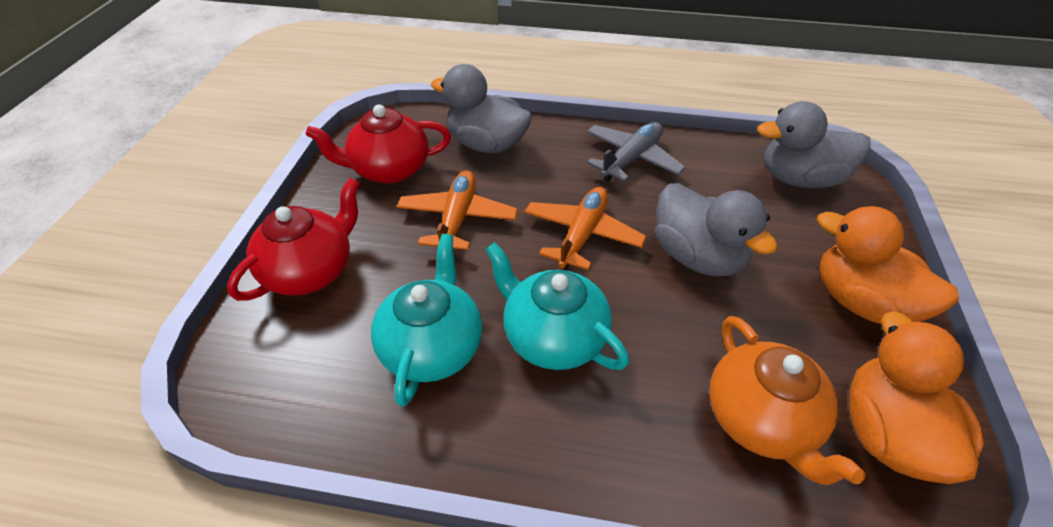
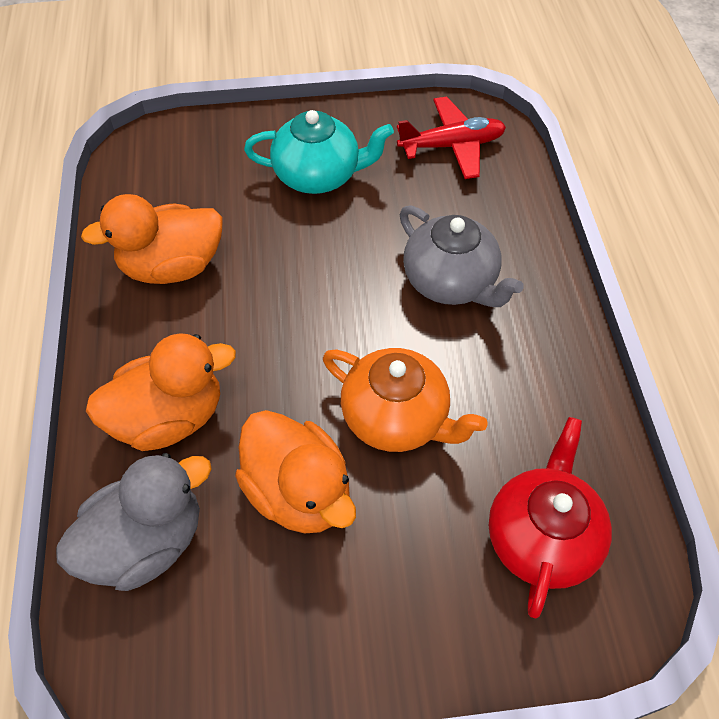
grey duck: 3 -> 1
grey plane: 1 -> 0
grey teapot: 0 -> 1
orange duck: 2 -> 3
orange plane: 2 -> 0
red plane: 0 -> 1
red teapot: 2 -> 1
turquoise teapot: 2 -> 1

